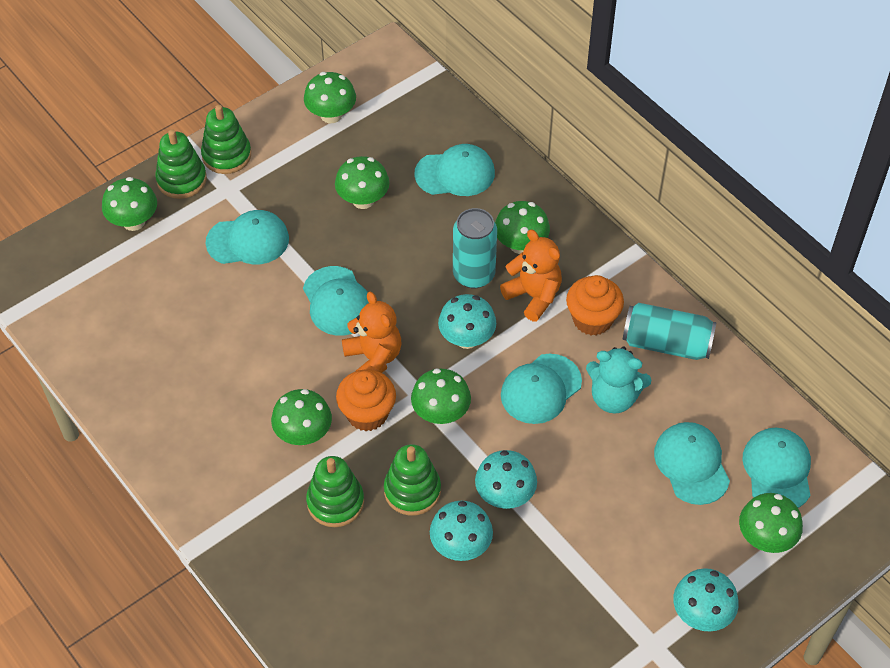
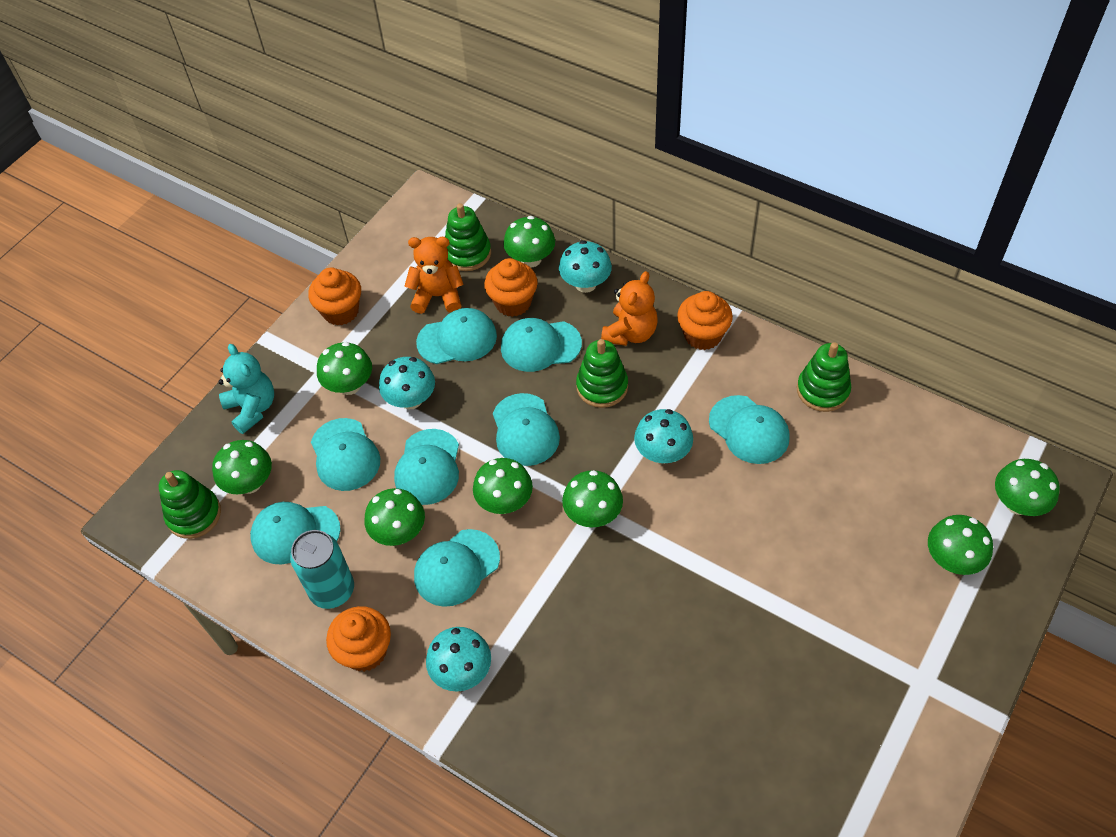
green mushroom: 7 -> 8
orange cupcake: 2 -> 4
turquoise can: 2 -> 1
turquoise cap: 6 -> 8

